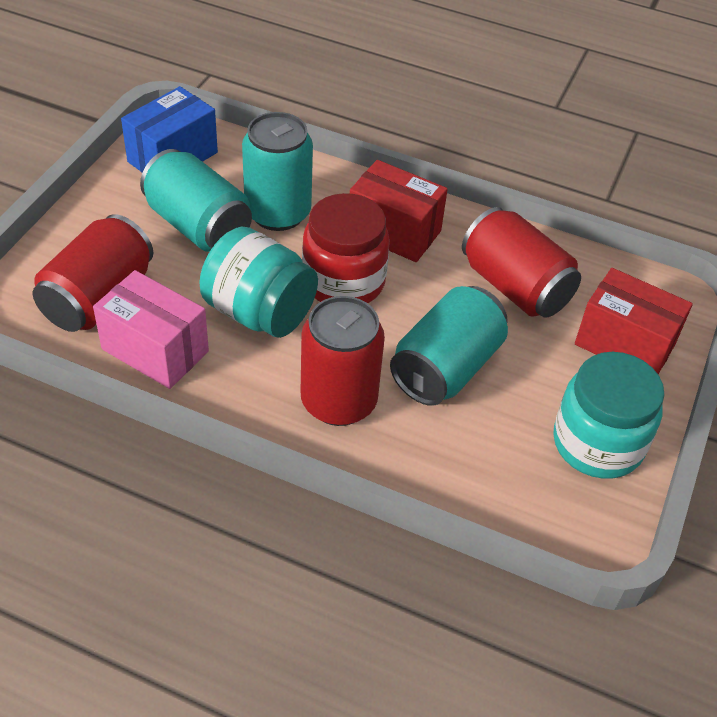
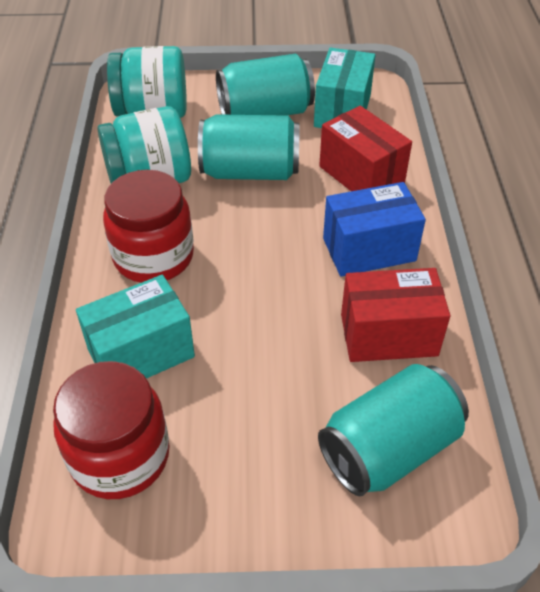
pink box: 1 -> 0
red can: 3 -> 0
red jar: 1 -> 2
turquoise box: 0 -> 2

